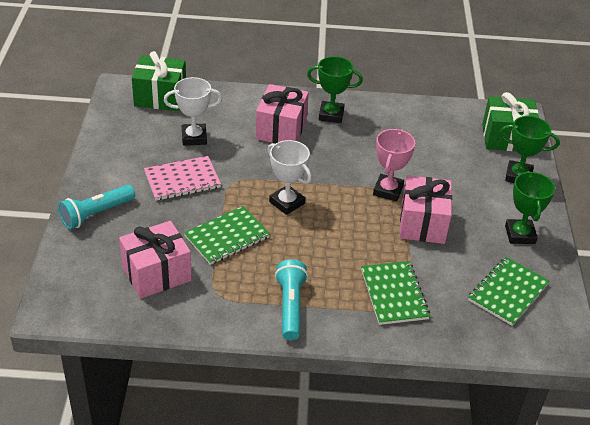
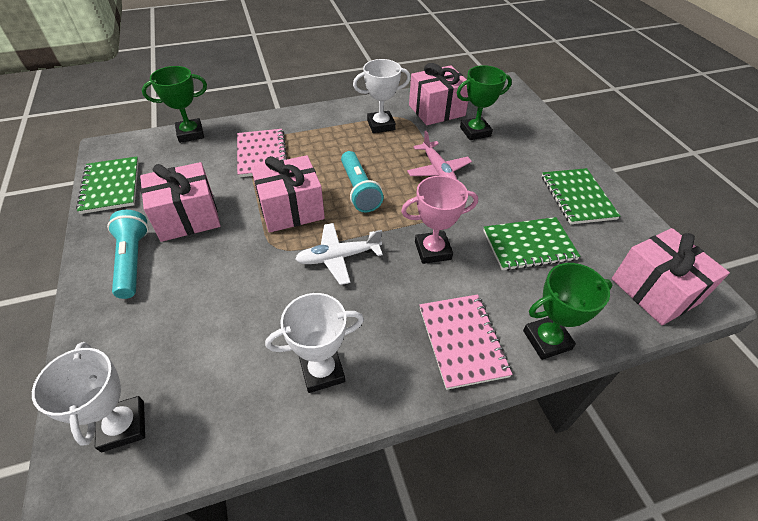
green gift: 2 -> 0
pink gift: 3 -> 4
pink notebook: 1 -> 2
pink plane: 0 -> 1
white plane: 0 -> 1
white trophy: 2 -> 3

